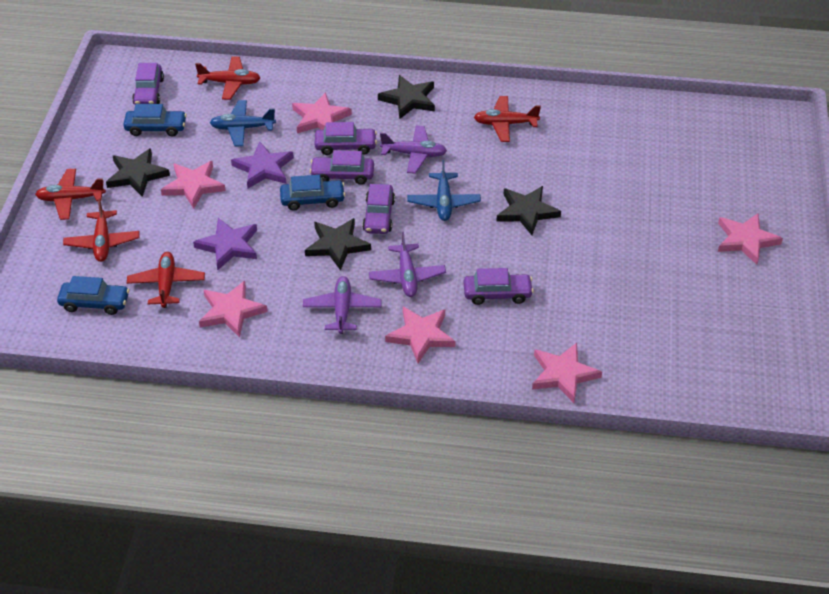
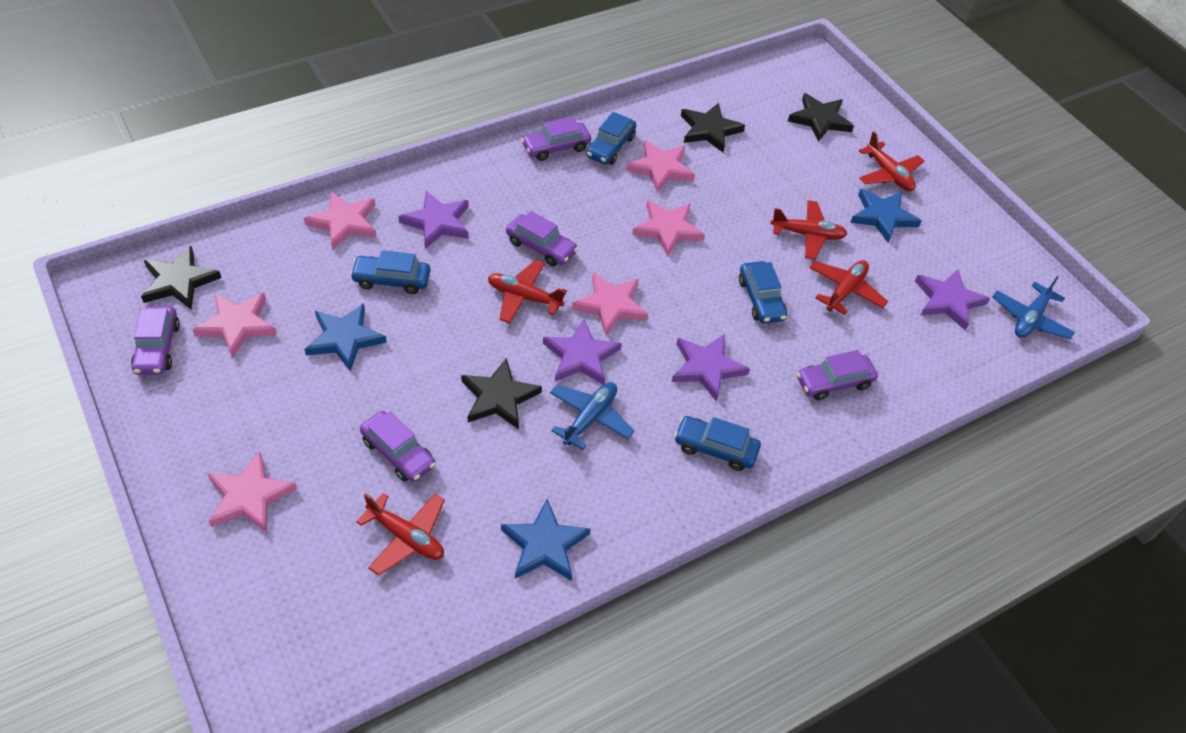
blue car: 3 -> 4
blue star: 0 -> 3
purple plane: 3 -> 0
purple star: 2 -> 4

